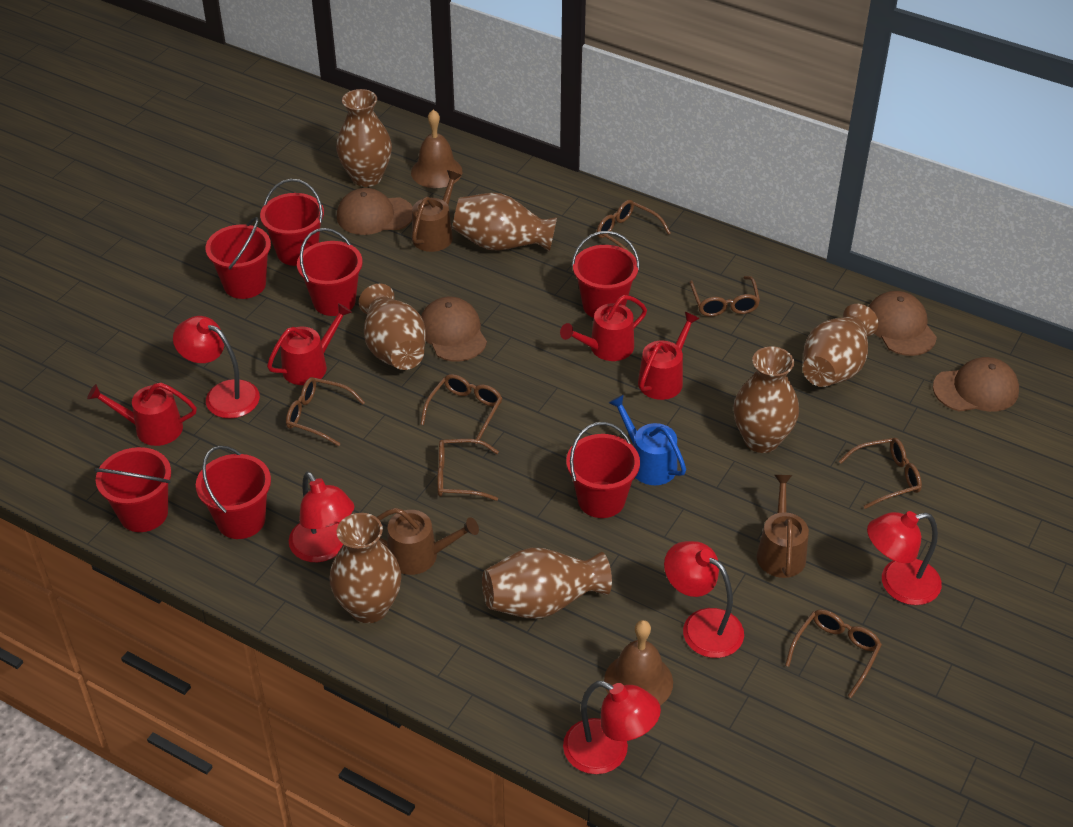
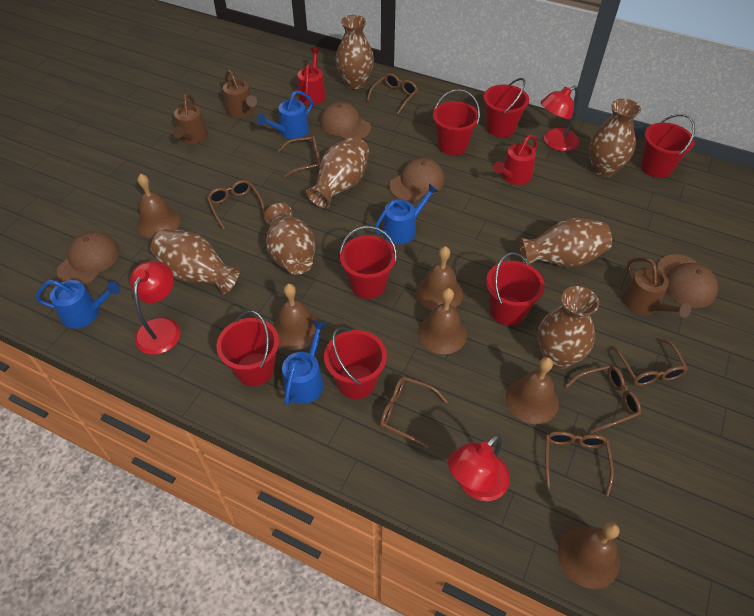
blue watering can: 1 -> 4
brown bell: 2 -> 6
red lamp: 5 -> 3
red watering can: 4 -> 2

